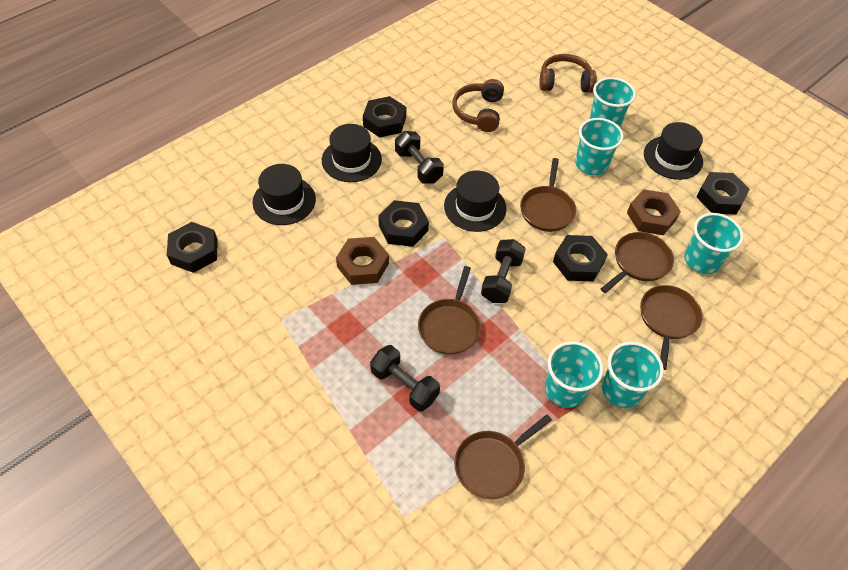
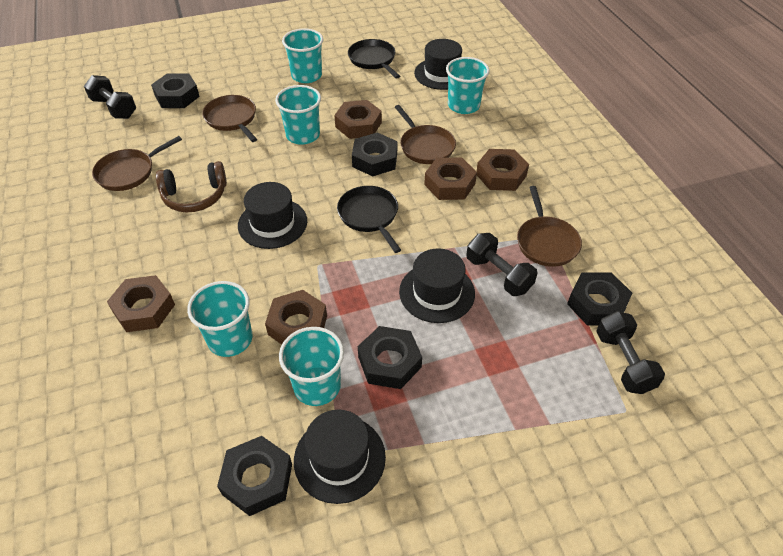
black pan: 0 -> 2
brown headphones: 2 -> 1
brown nut: 2 -> 5
brown pan: 5 -> 4

